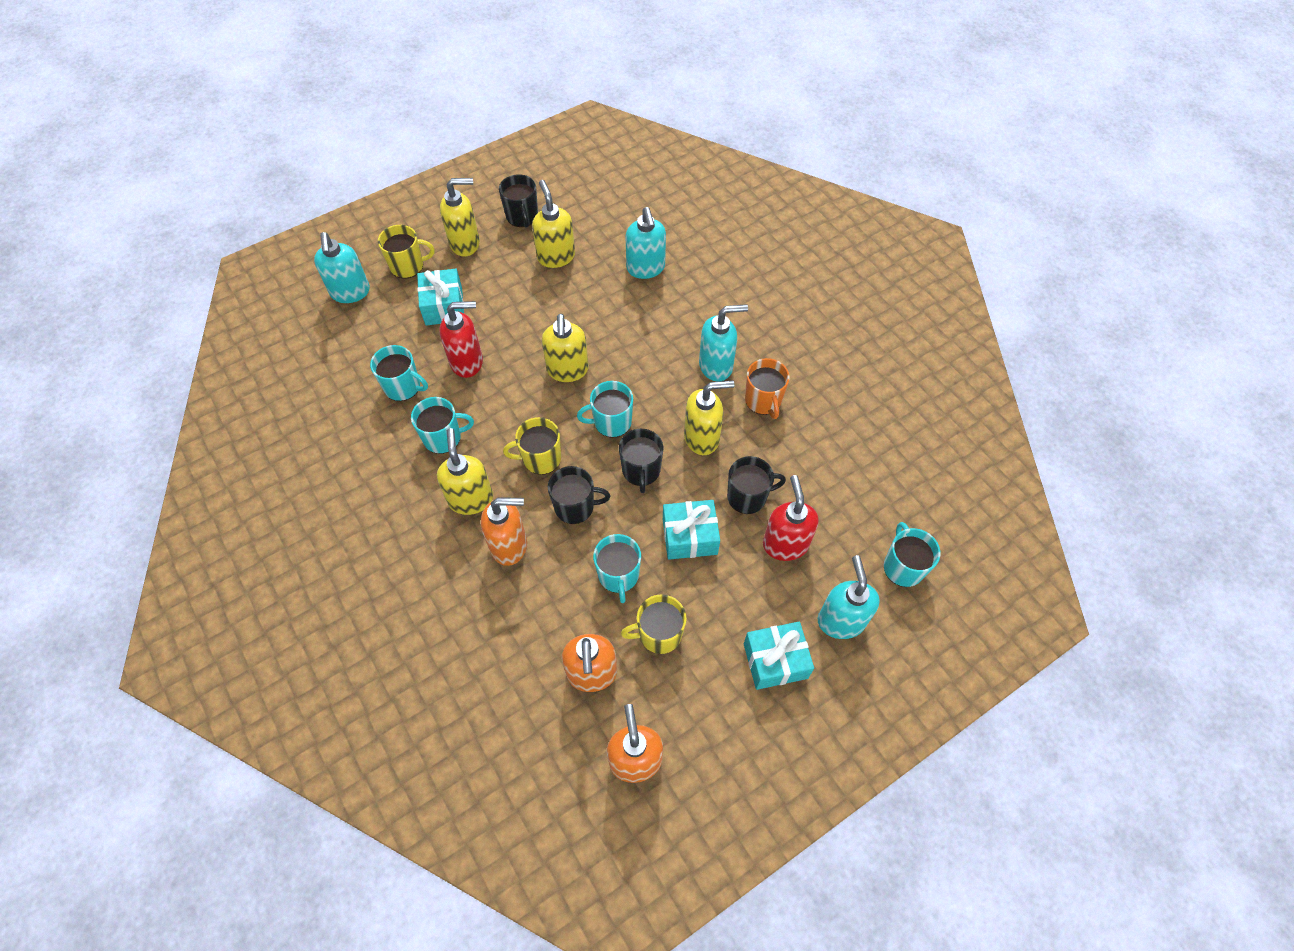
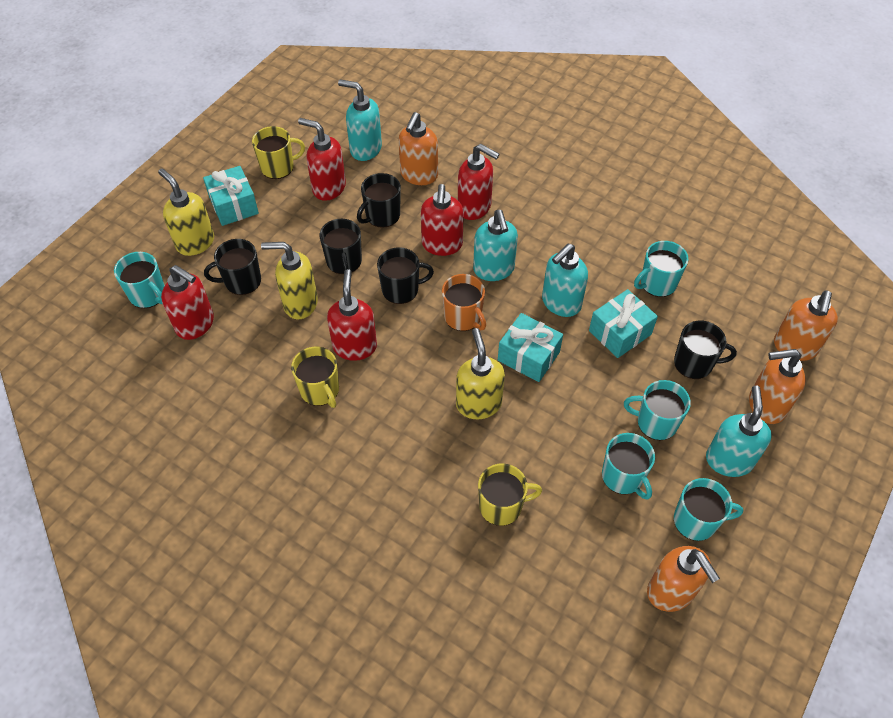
black mug: 4 -> 5
orange soap dispenser: 3 -> 4
red soap dispenser: 2 -> 5
yellow soap dispenser: 5 -> 3

